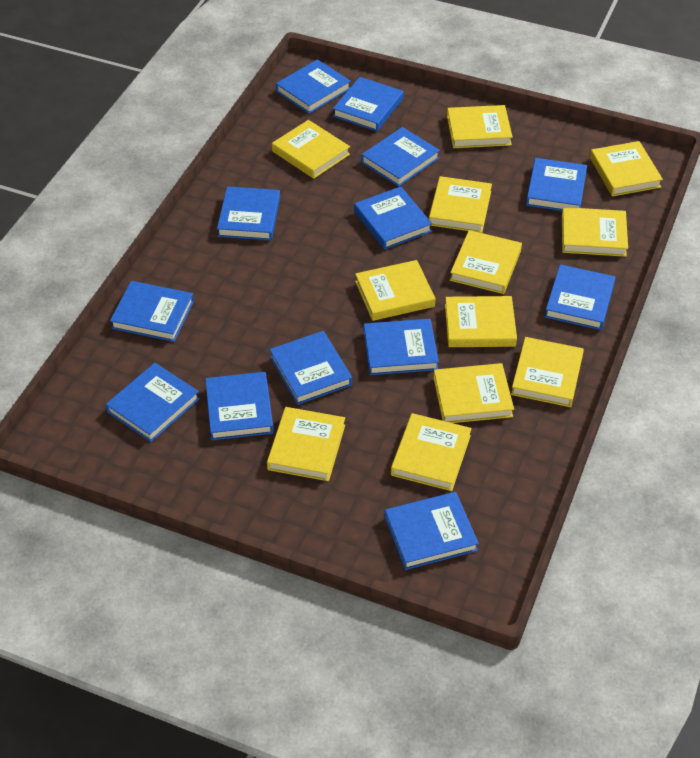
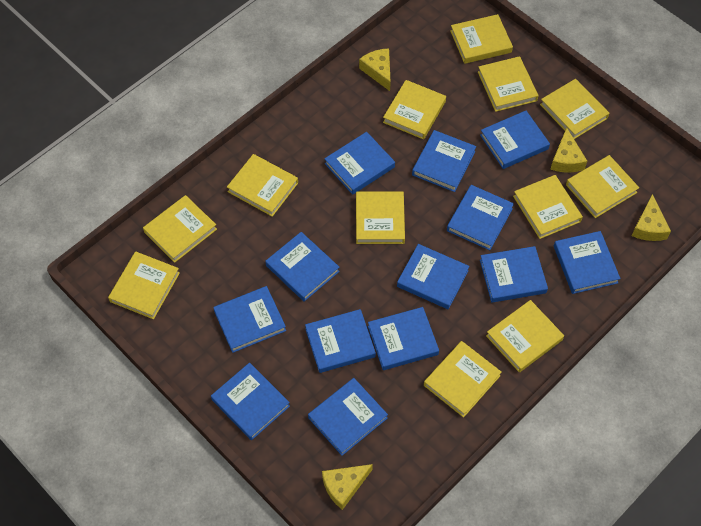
yellow cheese: 0 -> 4

